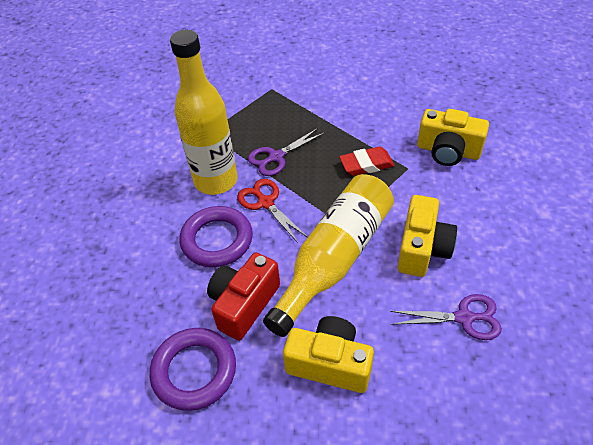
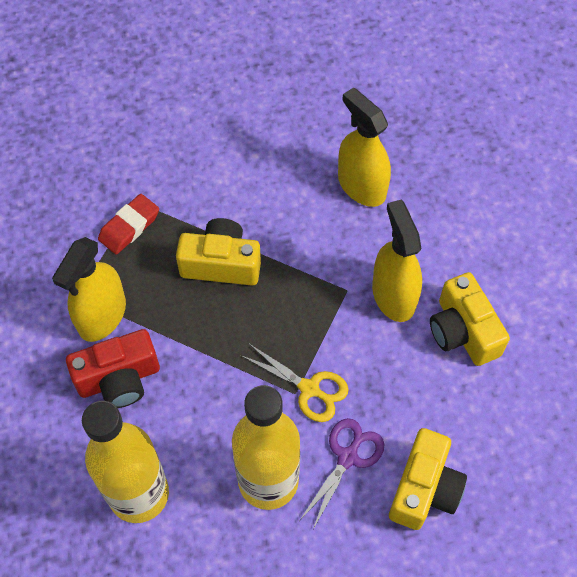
purple ring: 2 -> 0
purple scissors: 2 -> 1
red scissors: 1 -> 0
yellow scissors: 0 -> 1
yellow spray bottle: 0 -> 3

